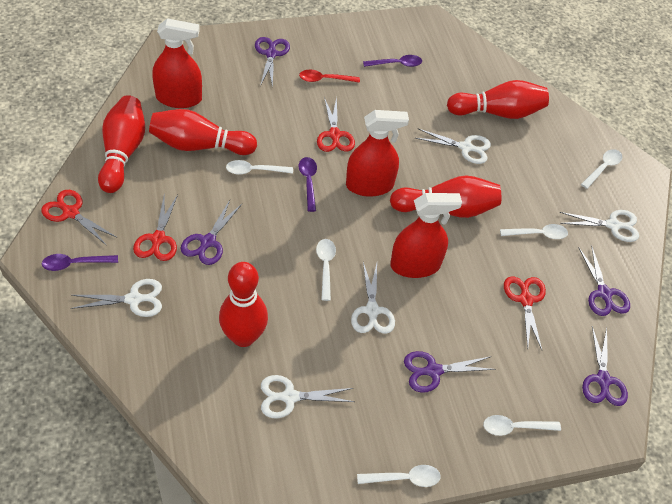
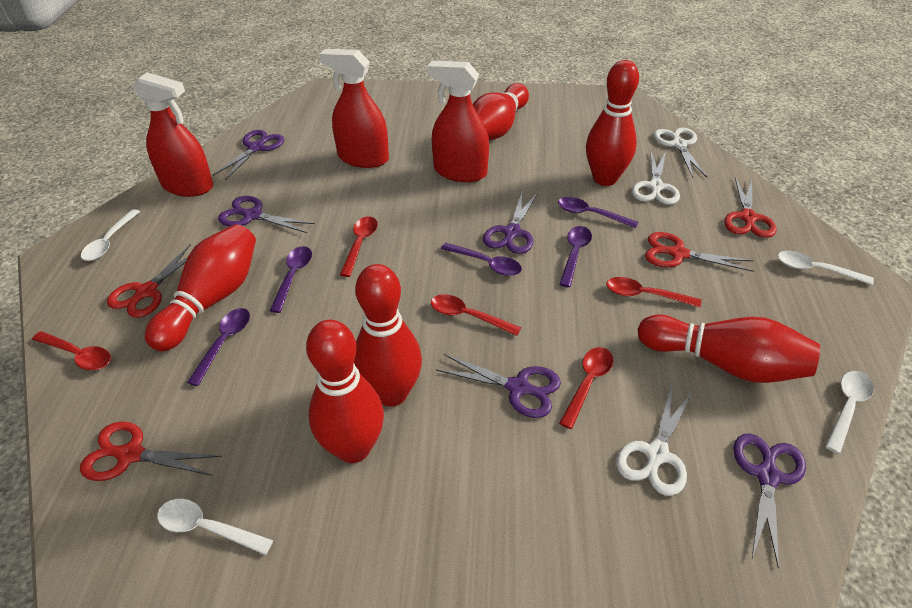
purple spoon: 3 -> 5
red bowling pin: 5 -> 6
red spoon: 1 -> 5
white scissors: 5 -> 3
white spoon: 6 -> 4

